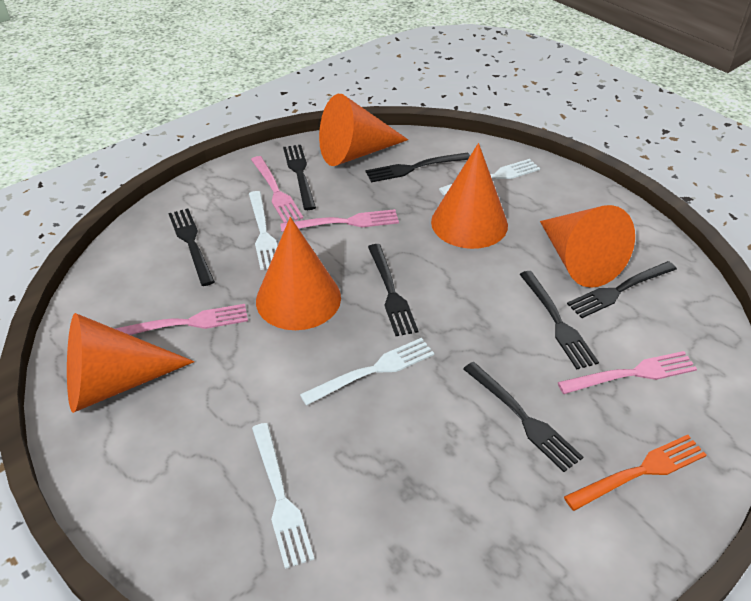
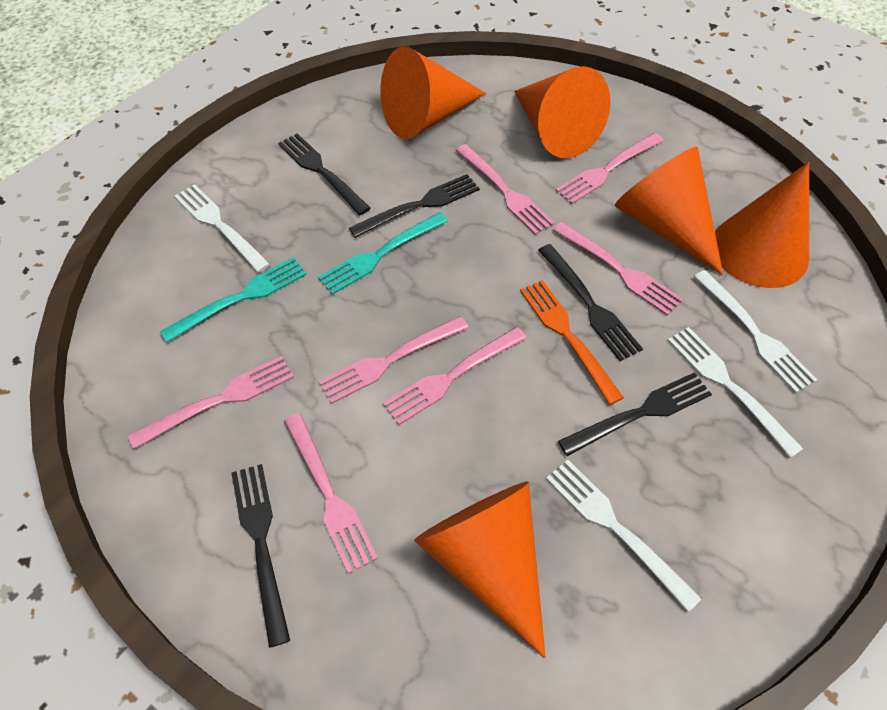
black fork: 7 -> 5
pink fork: 4 -> 7
turquoise fork: 0 -> 2

